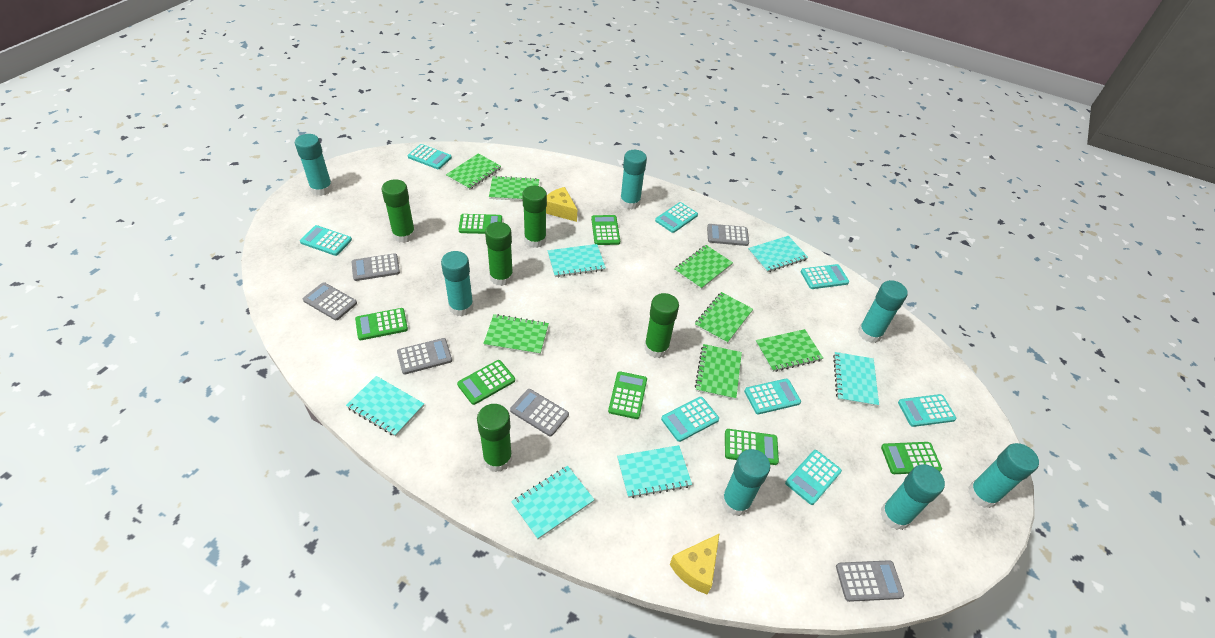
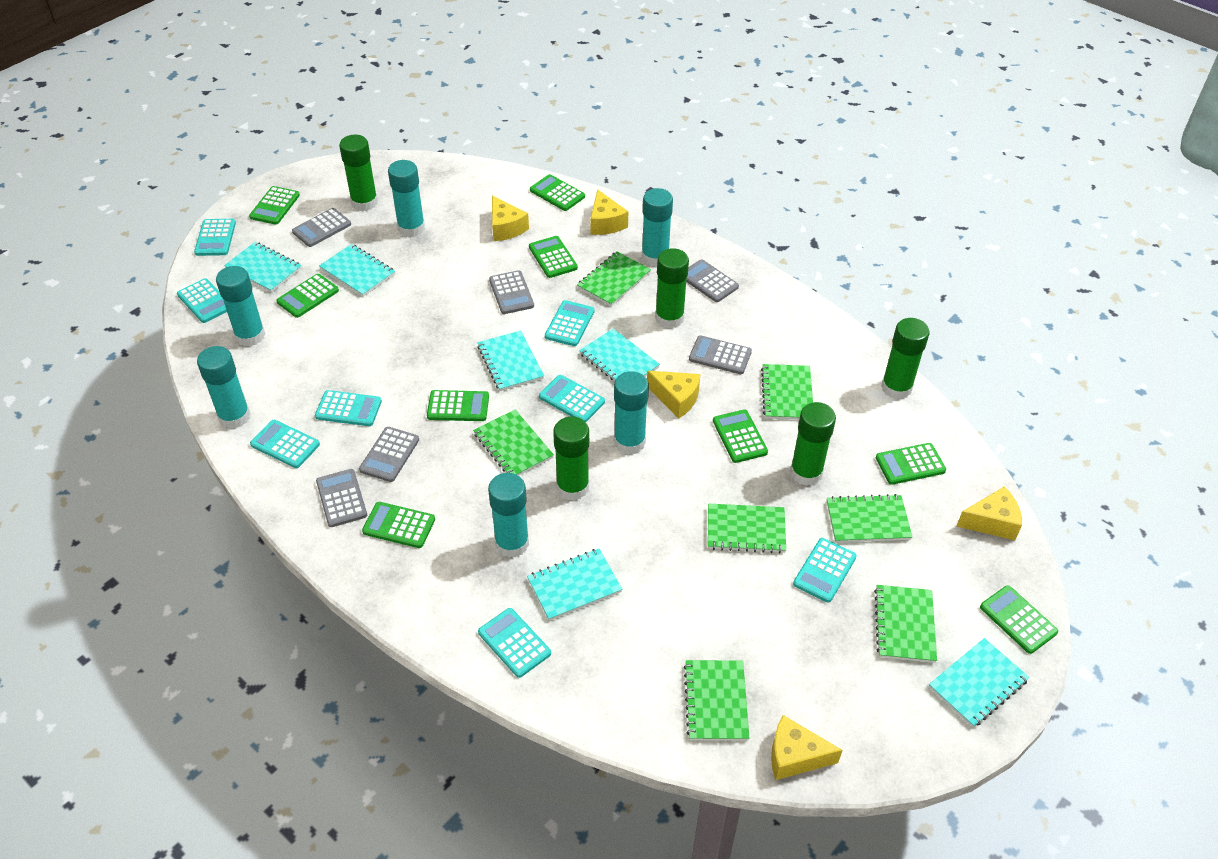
green calculator: 7 -> 9
turquoise glue stick: 7 -> 6
yellow cheese: 2 -> 5

